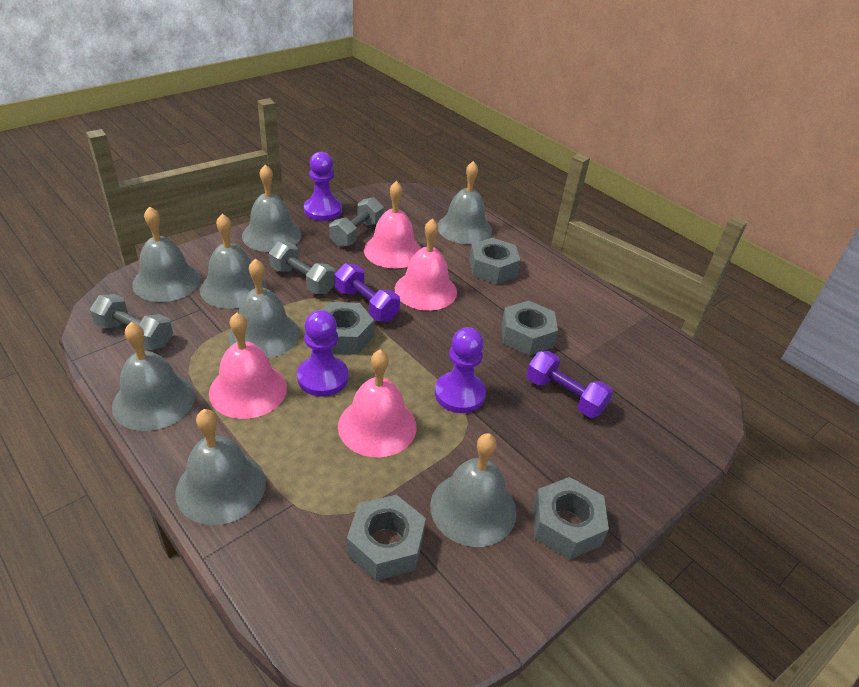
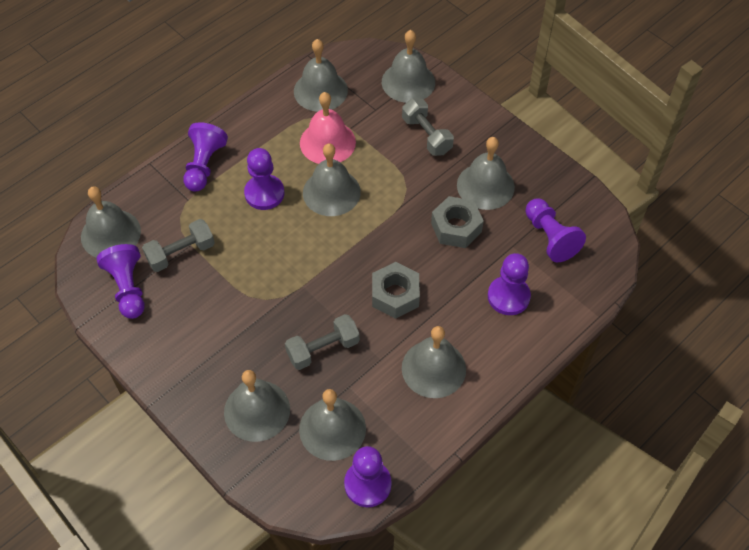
grey nut: 5 -> 2
pink bell: 4 -> 1
purple dumbbell: 2 -> 0
purple pawn: 3 -> 6

